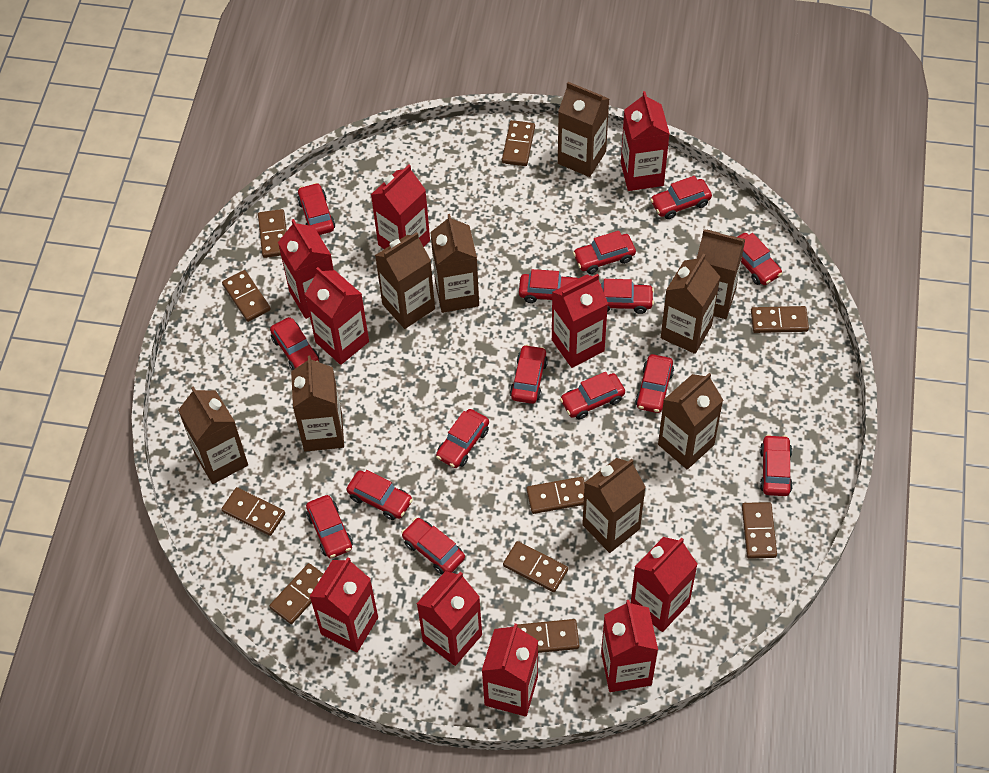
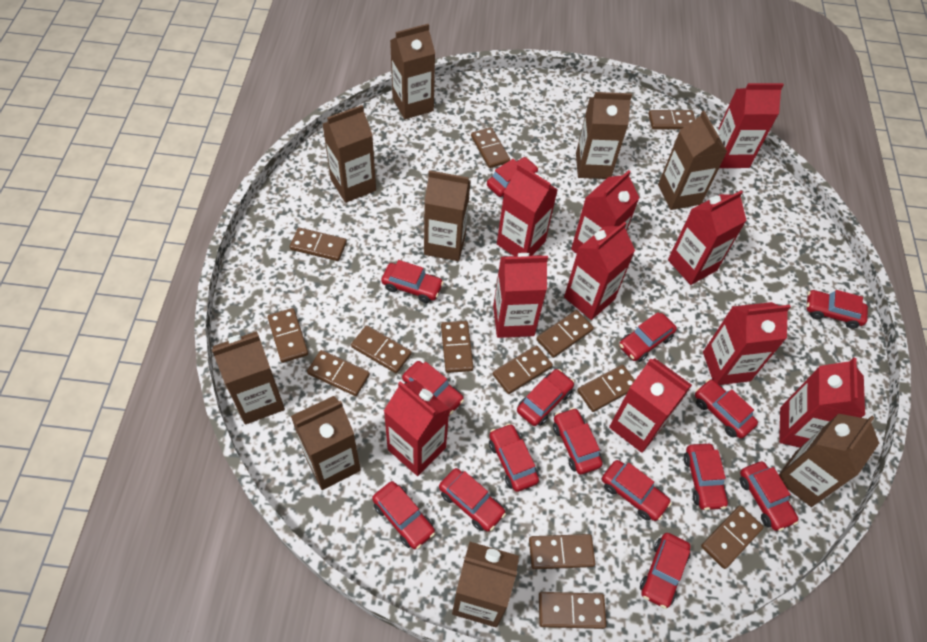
brown domino: 10 -> 13

